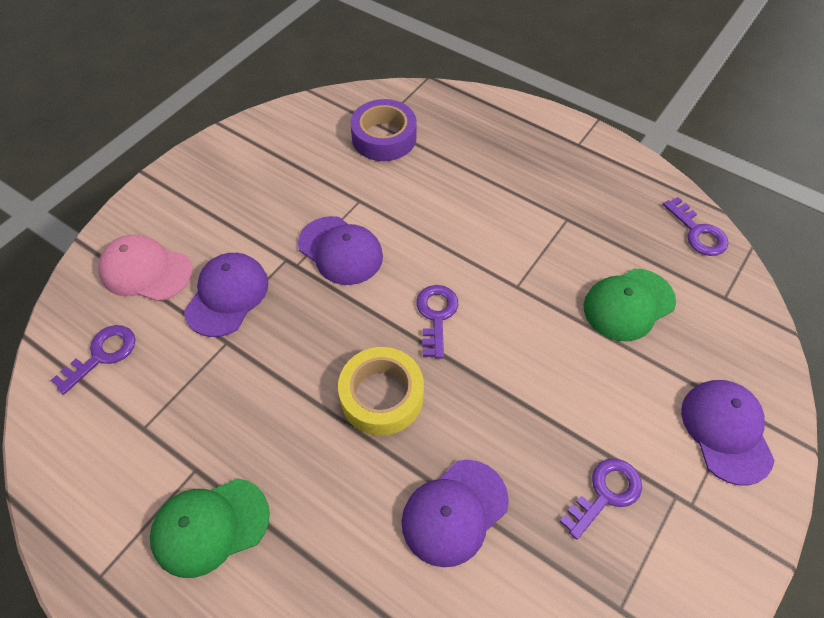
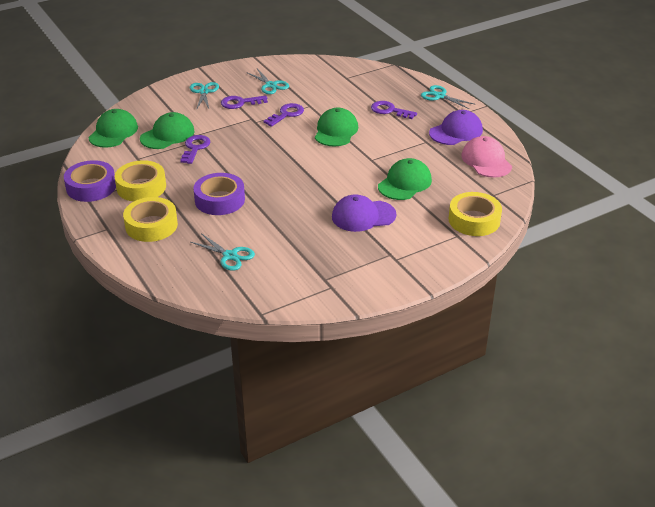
green cap: 2 -> 4
purple cap: 4 -> 2
purple tape: 1 -> 2
turquoise scissors: 0 -> 4
yellow tape: 1 -> 3

